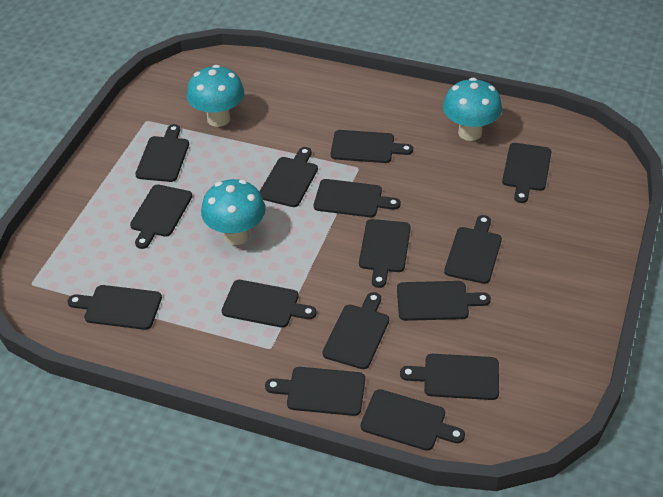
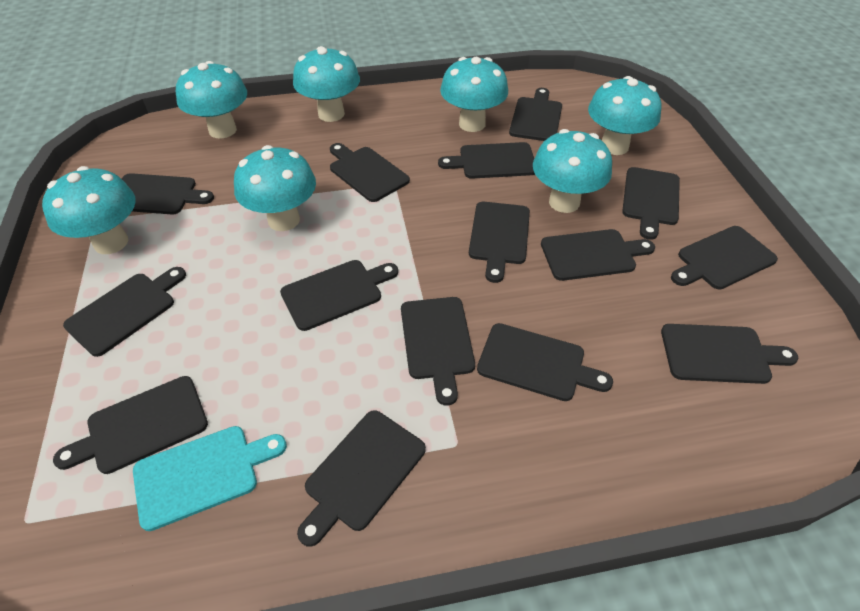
turquoise cutting board: 0 -> 1
turquoise mushroom: 3 -> 7

